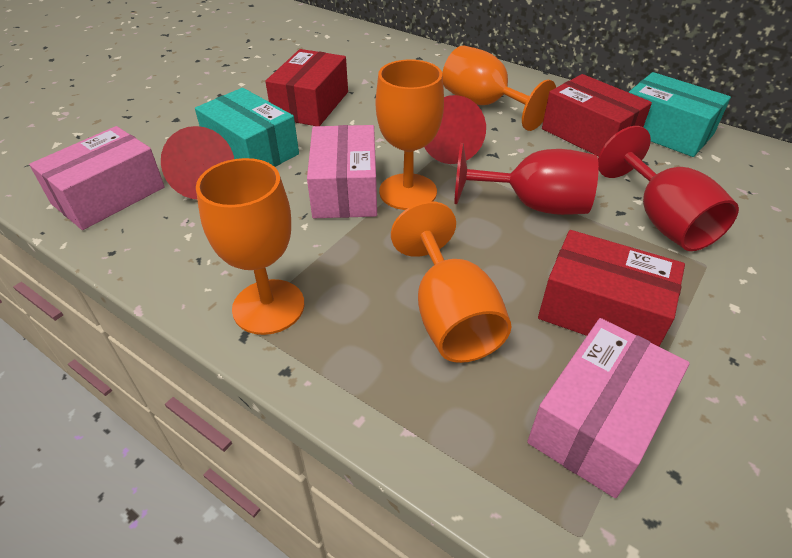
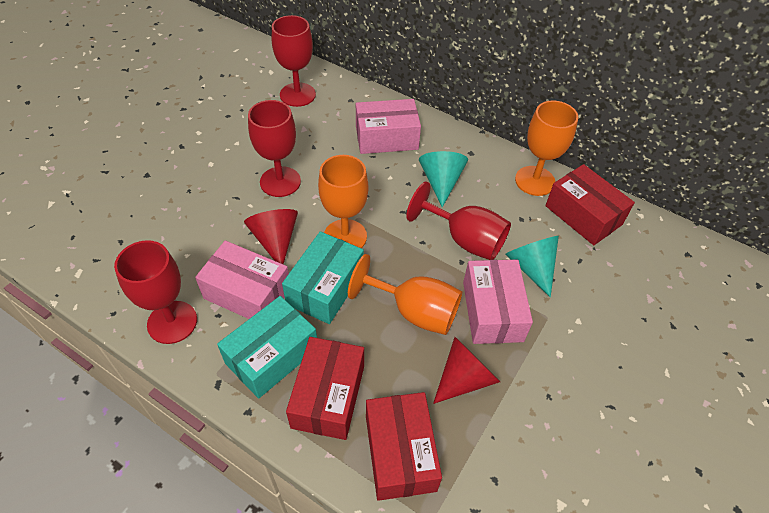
orange goblet: 4 -> 3
red goblet: 2 -> 4
turquoise cone: 0 -> 2

